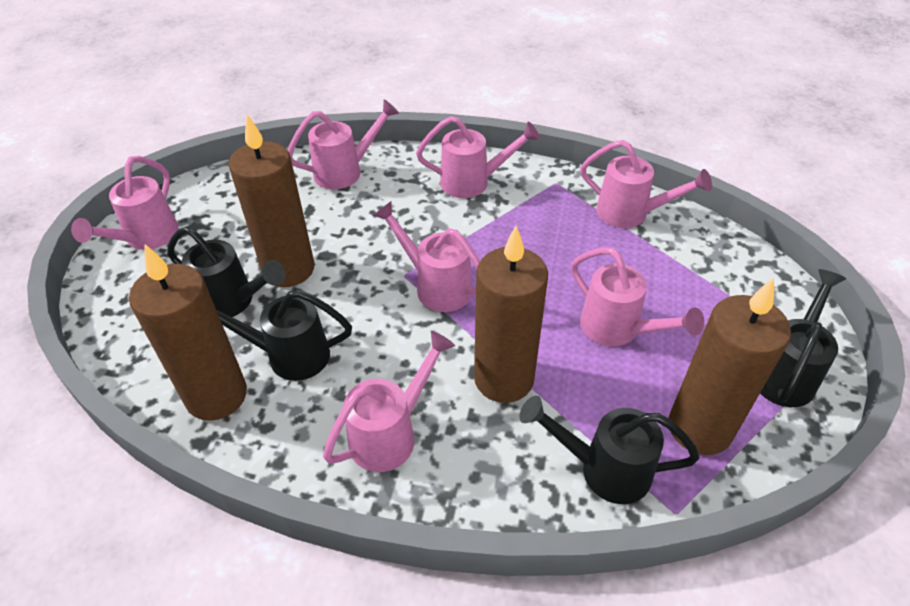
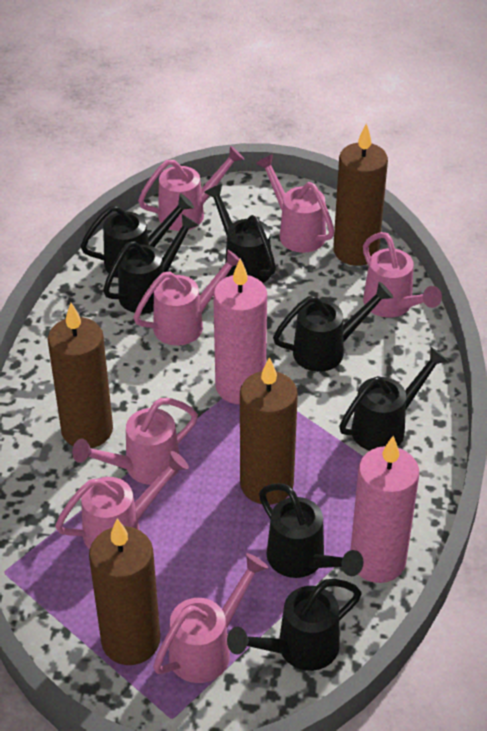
black watering can: 4 -> 7
pink candle: 0 -> 2

